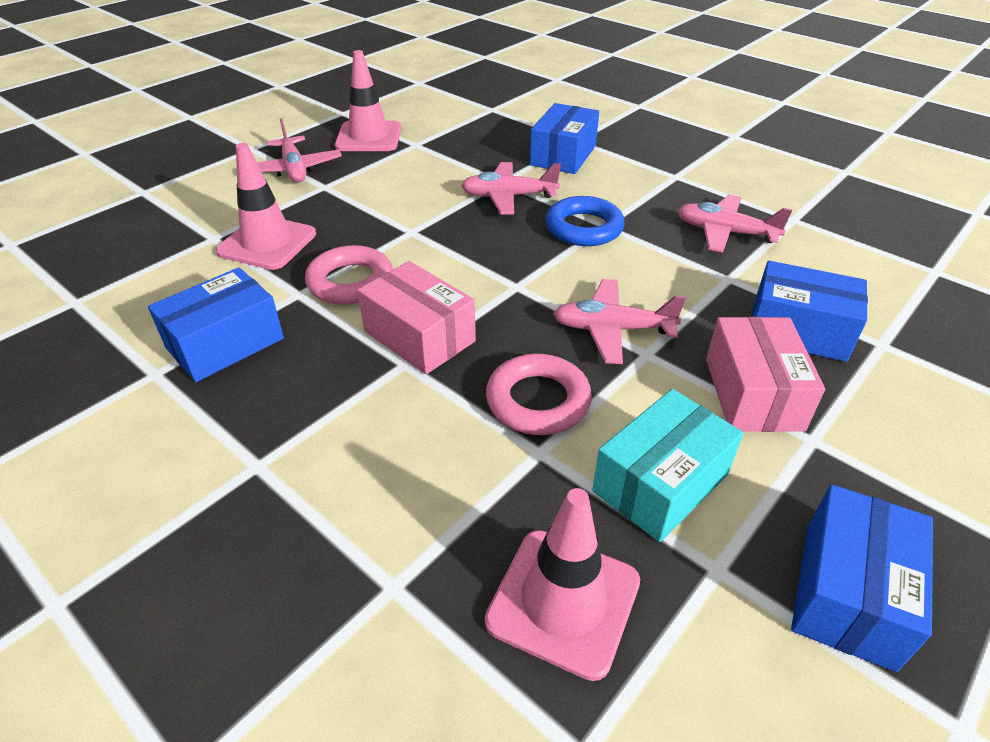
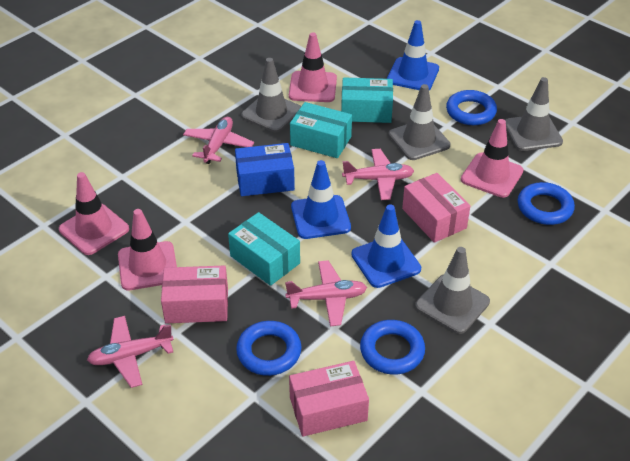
blue box: 4 -> 1
blue ring: 1 -> 4
blue traffic cone: 0 -> 3
grey traffic cone: 0 -> 4
pink box: 2 -> 3
pink ring: 2 -> 0
pink traffic cone: 3 -> 4
turquoise box: 1 -> 3

